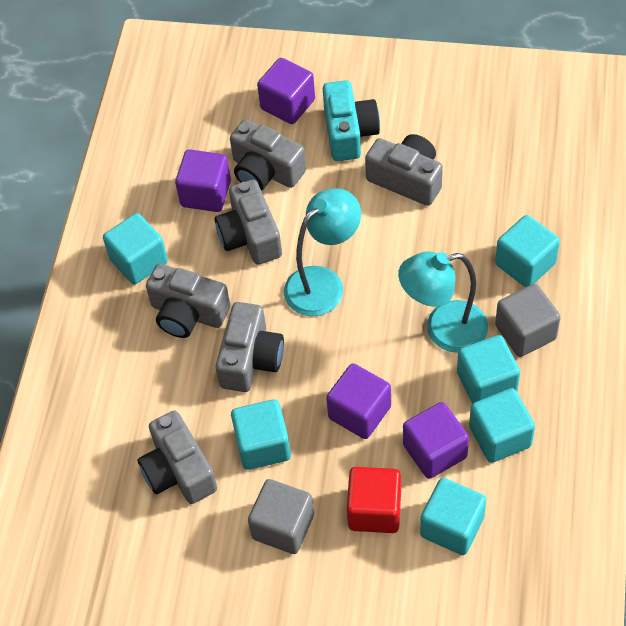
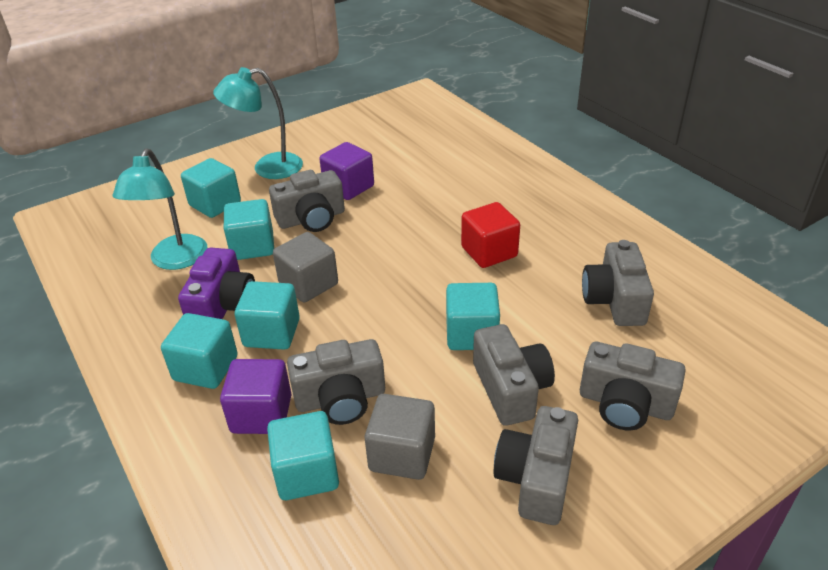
purple camera: 0 -> 1
purple cube: 4 -> 2
turquoise camera: 1 -> 0

